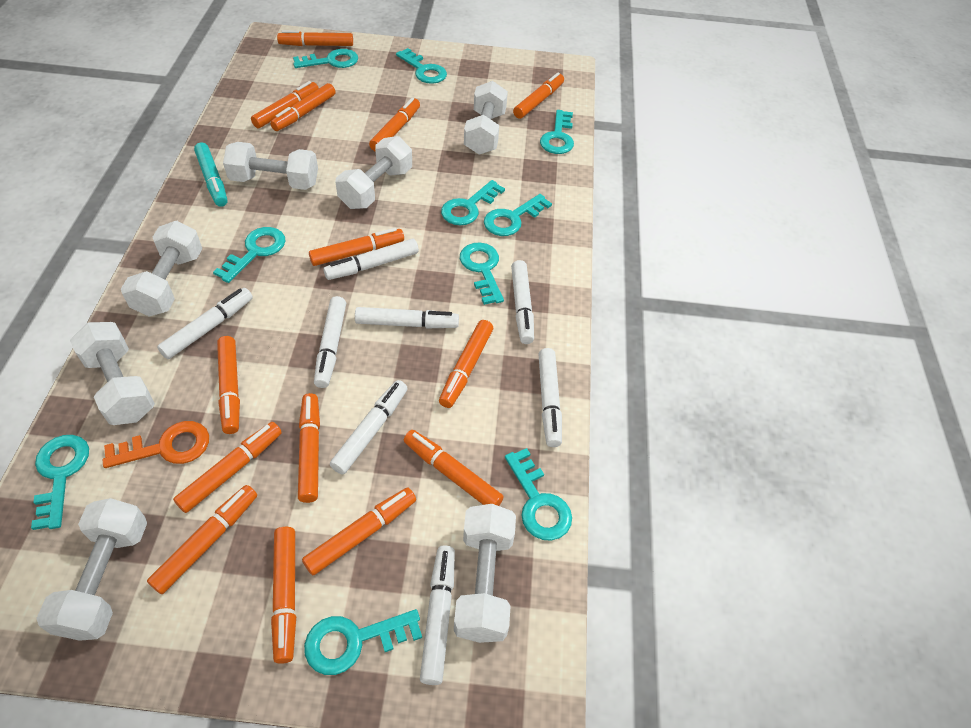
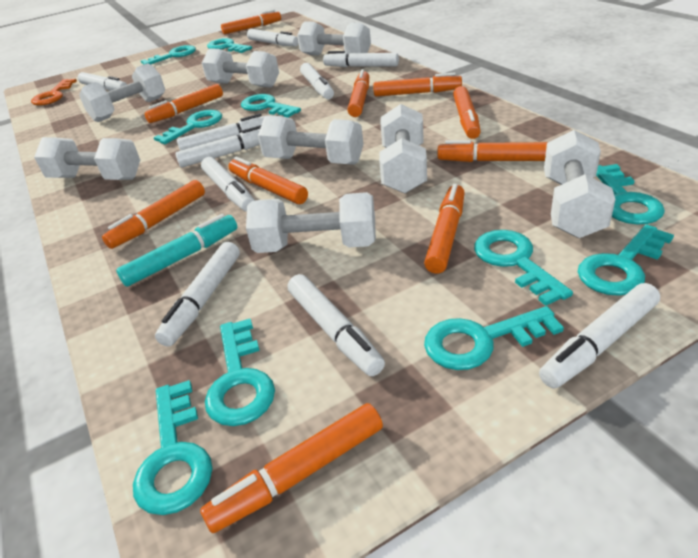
orange marker: 14 -> 10
white dumbbell: 7 -> 8
white marker: 8 -> 10

